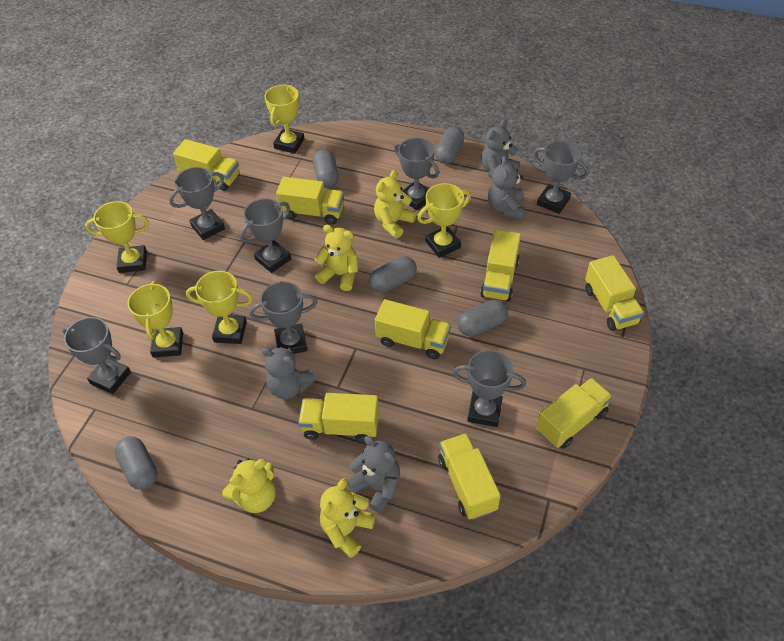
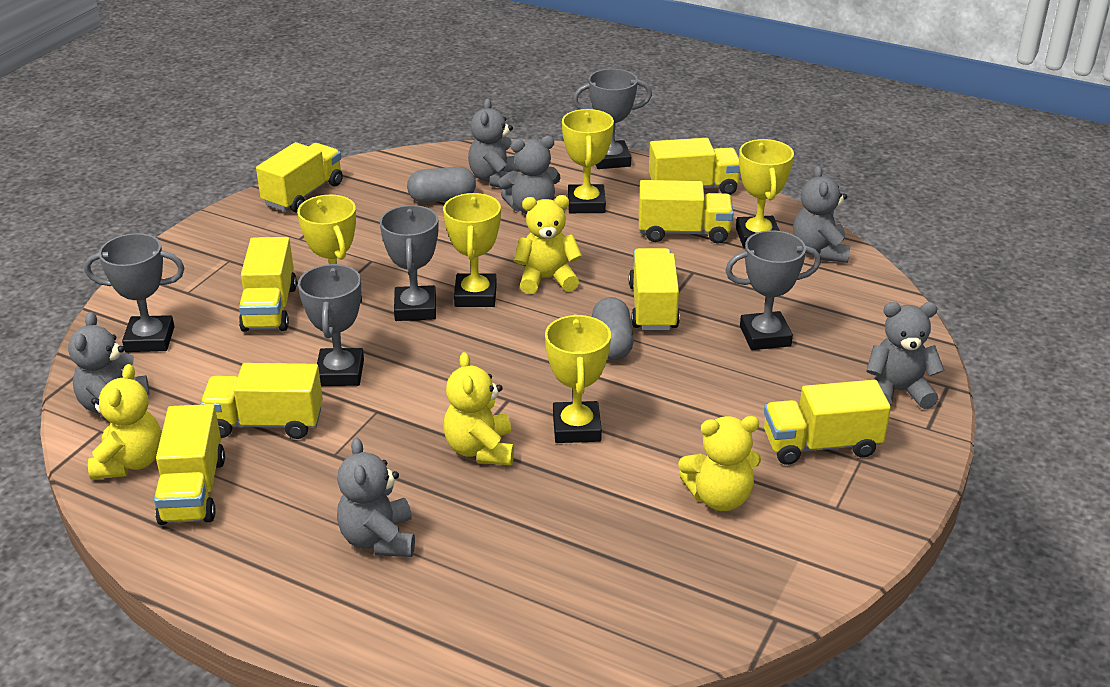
grey capsule: 5 -> 2
grey teddy bear: 4 -> 6
grey trophy: 7 -> 5

